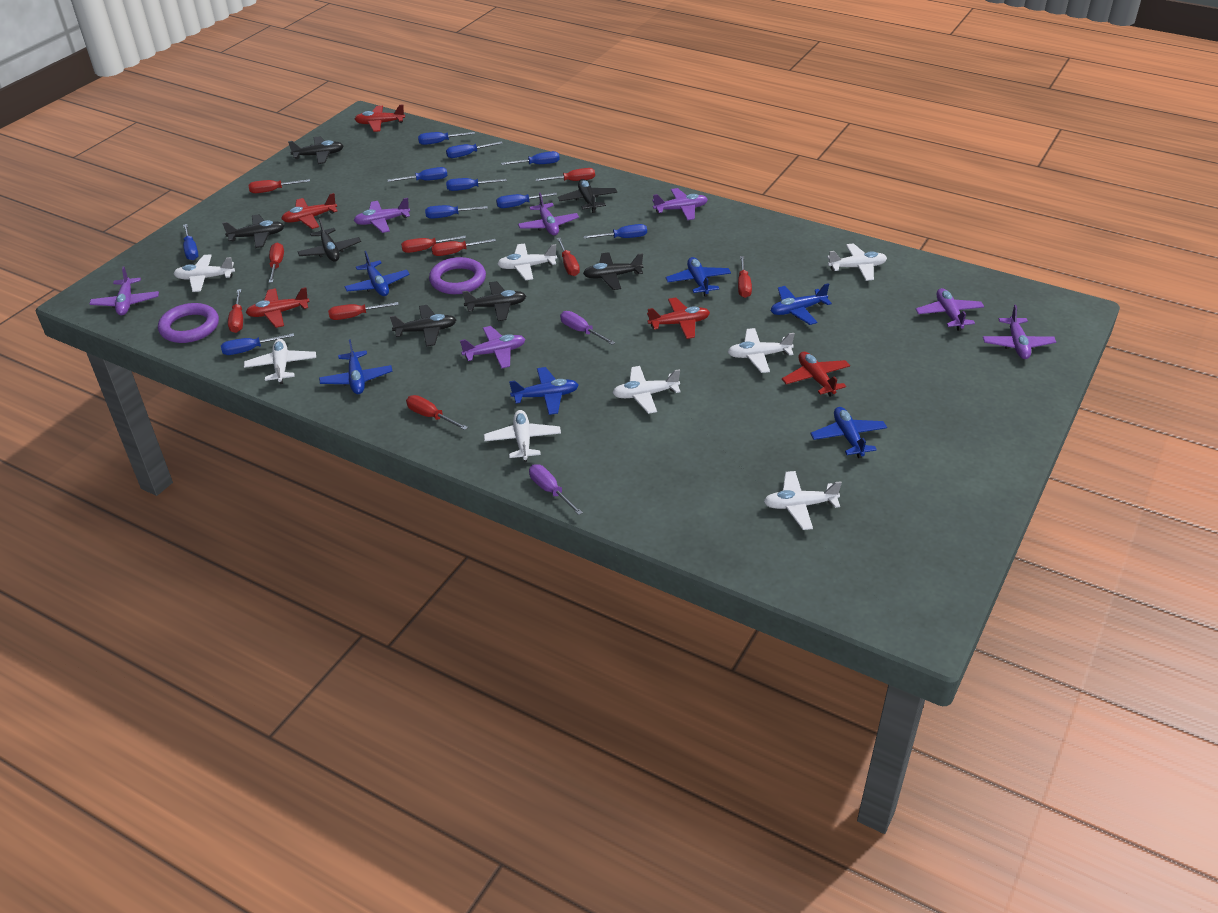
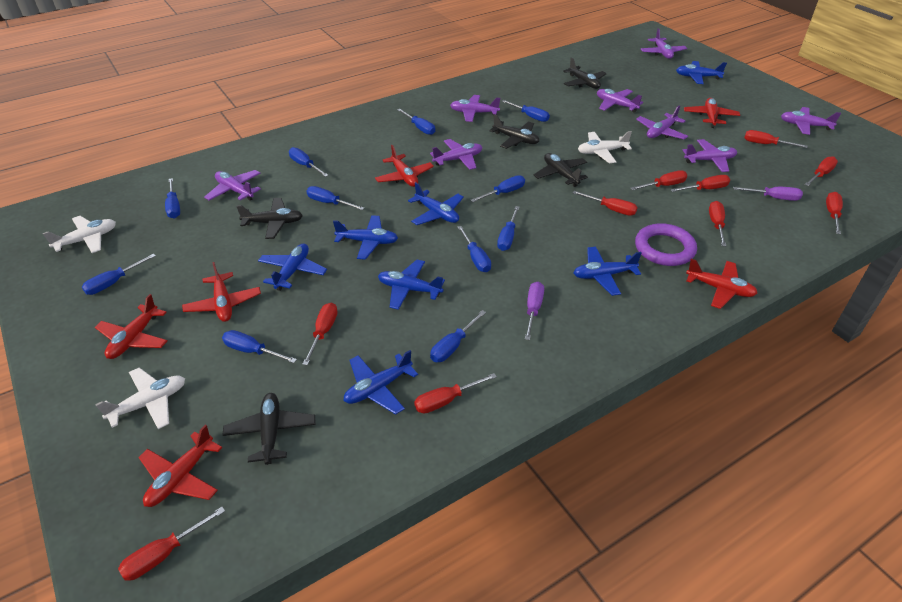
black plane: 7 -> 5
blue plane: 6 -> 7
blue screwdriver: 10 -> 11
purple plane: 7 -> 8
purple ring: 2 -> 1
red plane: 5 -> 6
white plane: 8 -> 3

